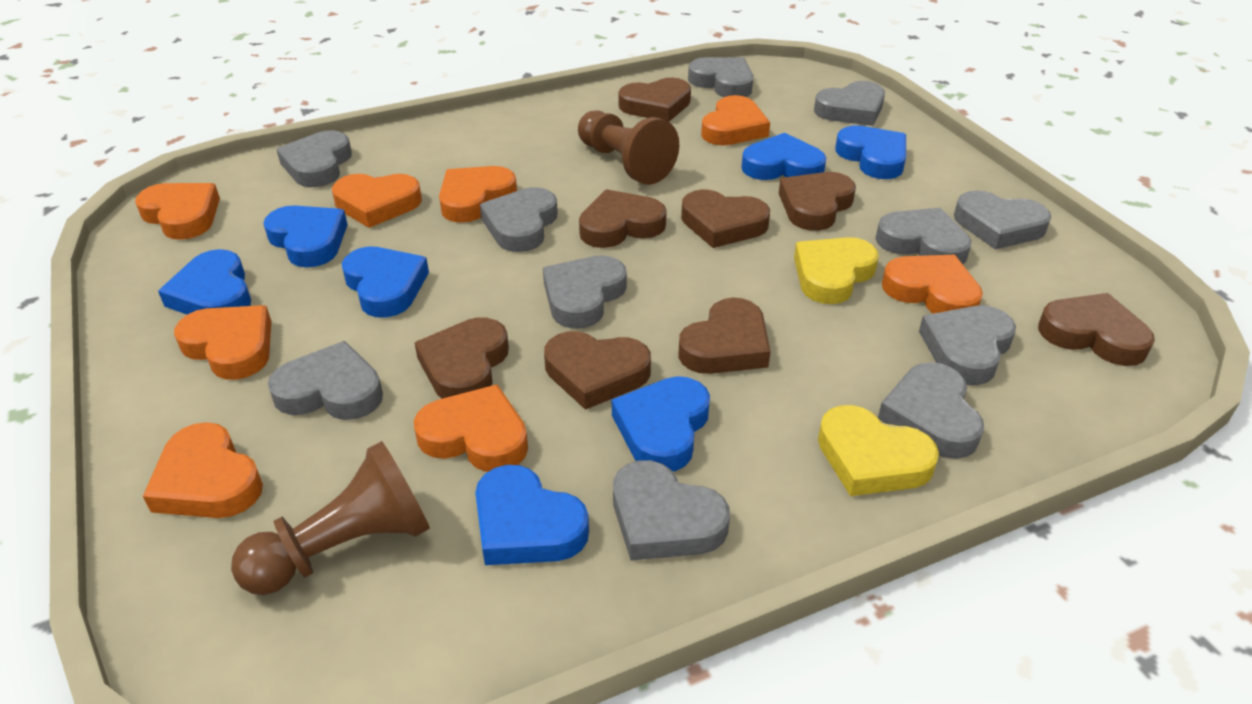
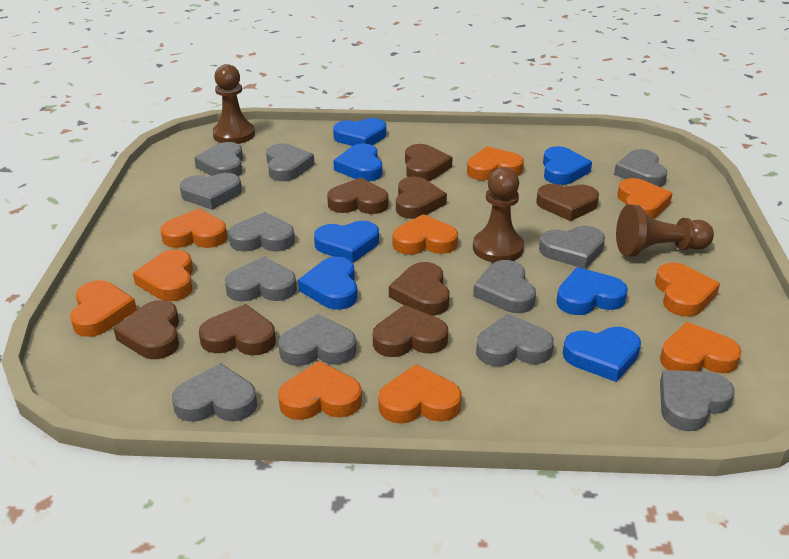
brown pawn: 2 -> 3
grey heart: 11 -> 12
orange heart: 8 -> 10
yellow heart: 2 -> 0

